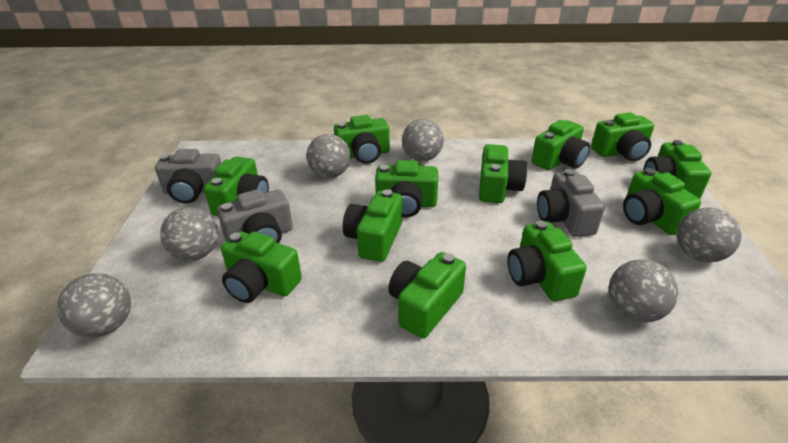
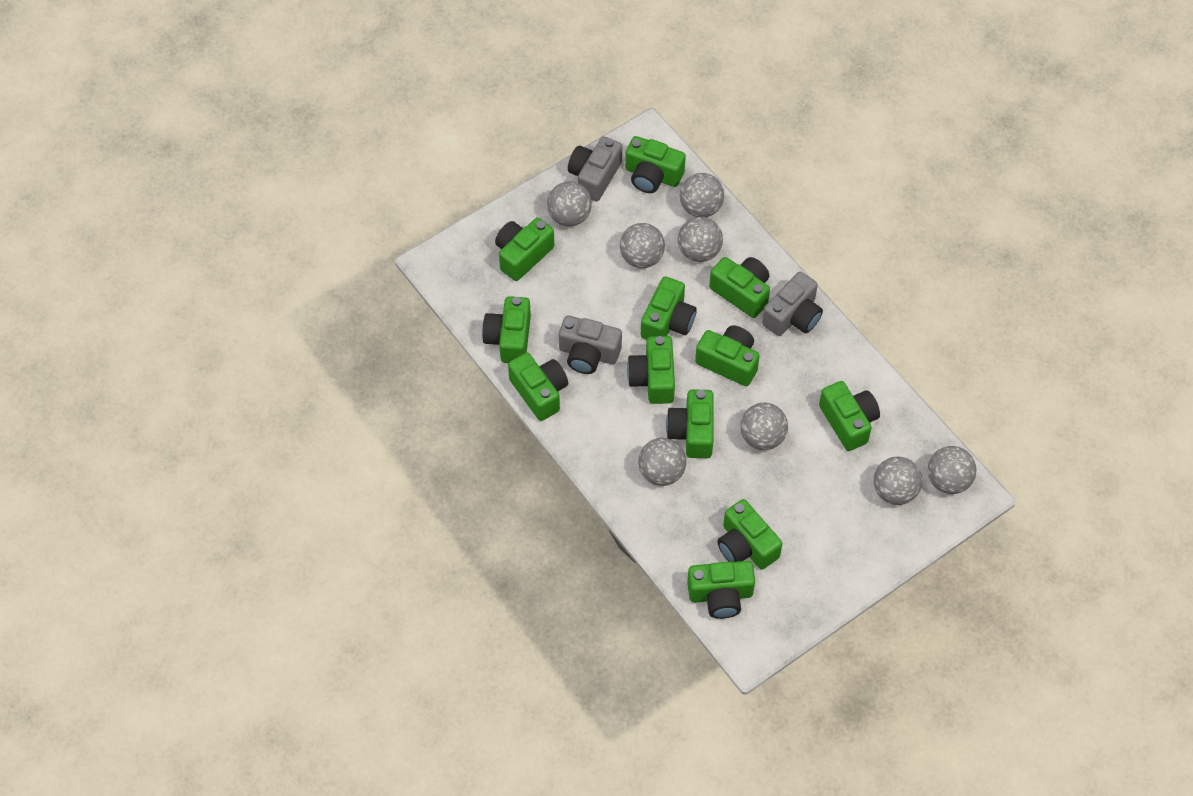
grey ball: 6 -> 8

